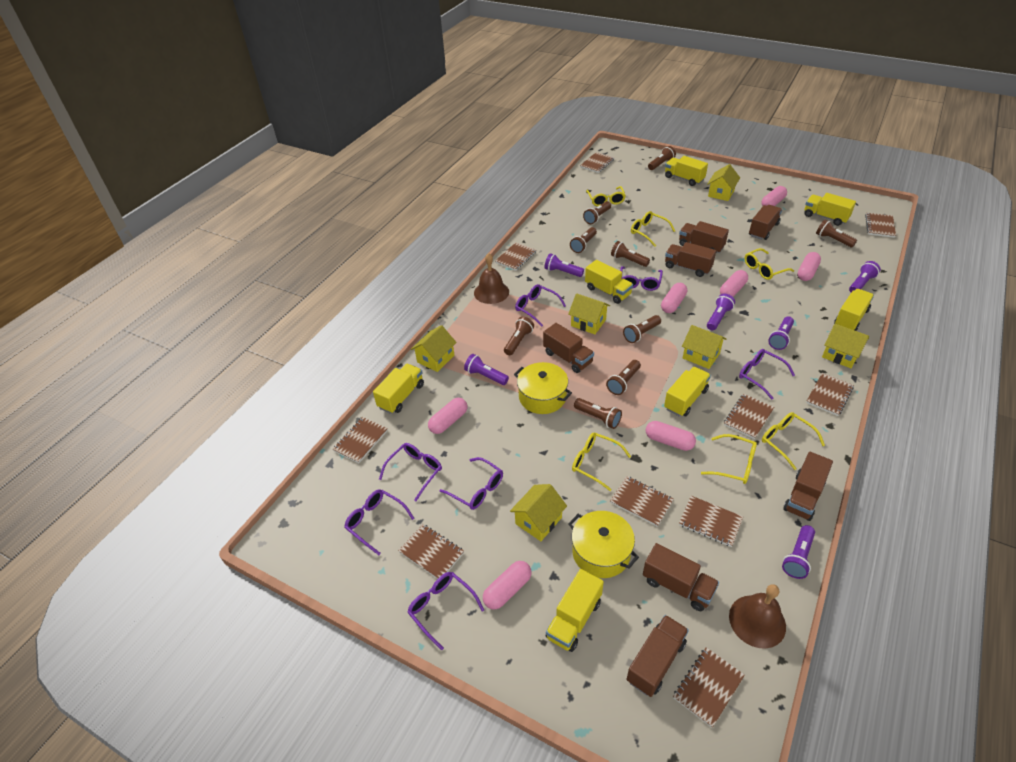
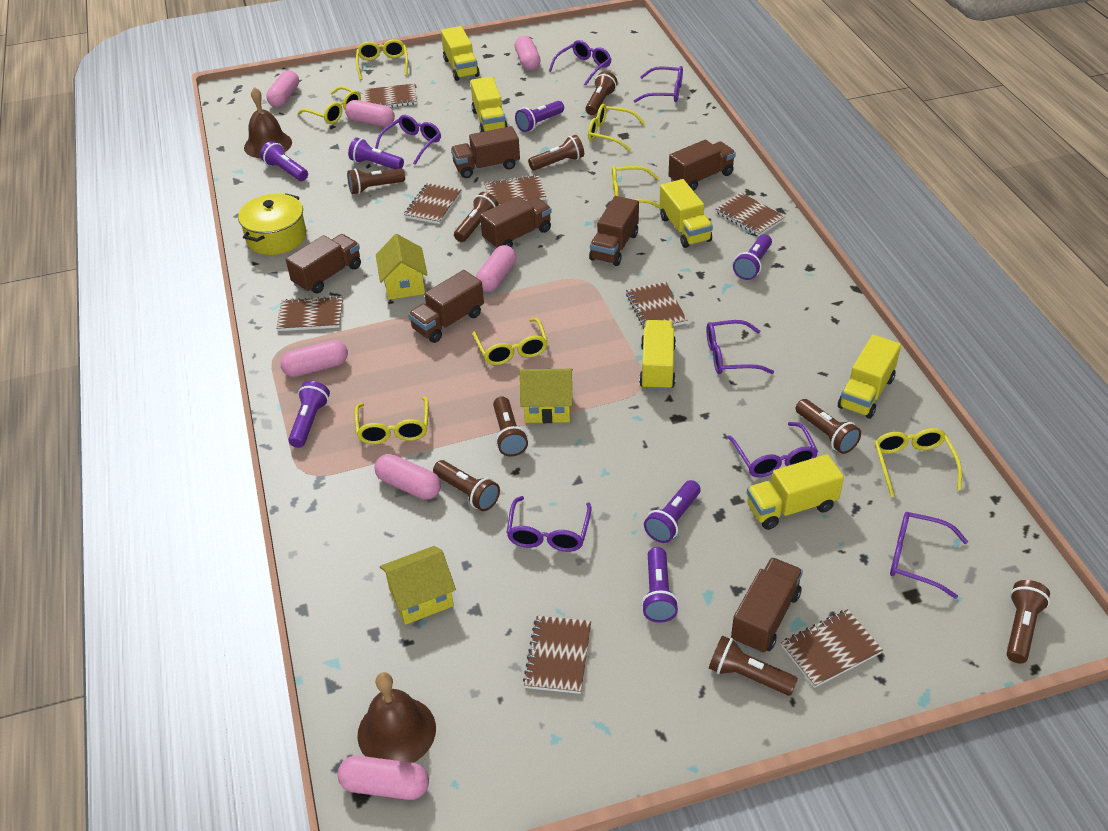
brown notebook: 10 -> 8
purple flashlight: 6 -> 7
yellow glasses: 6 -> 7
yellow house: 6 -> 3
yellow pot: 2 -> 1
yellow truck: 7 -> 6

